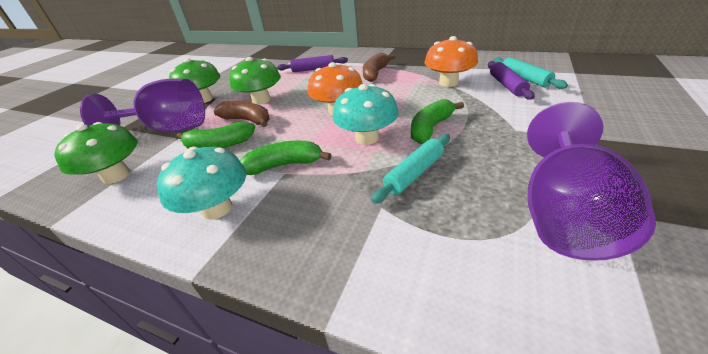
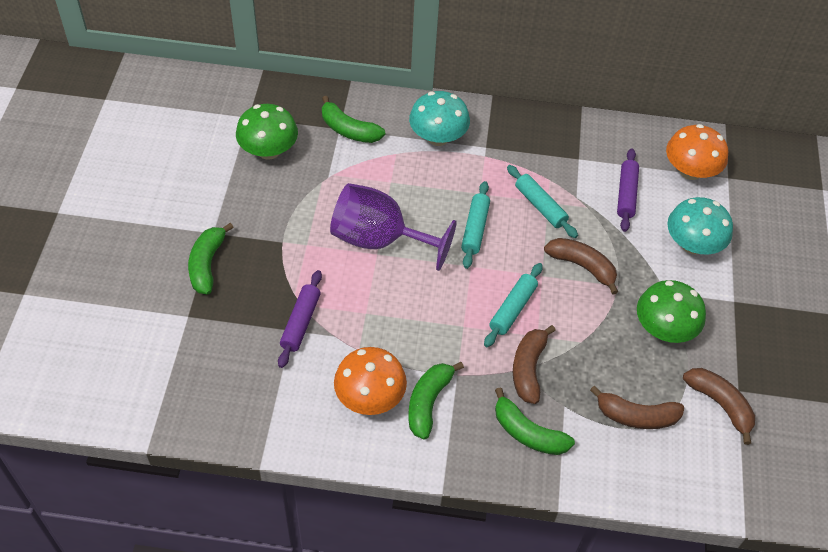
brown banana: 2 -> 4
green banana: 3 -> 4
green mushroom: 3 -> 2
purple goblet: 2 -> 1
turquoise rolling pin: 2 -> 3

